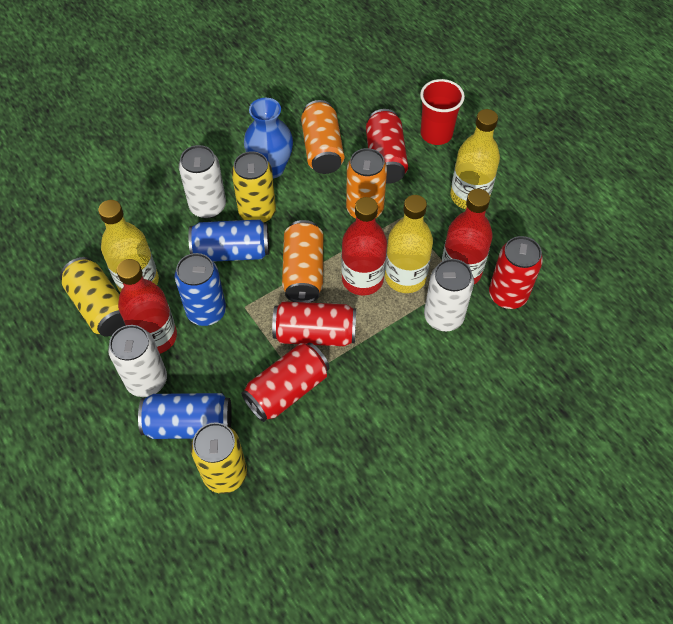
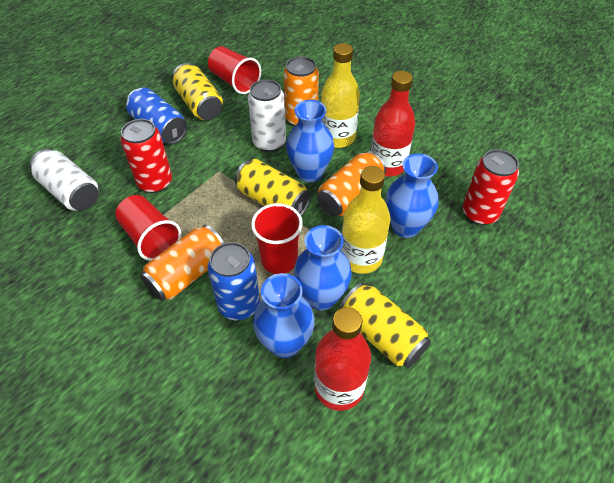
blue can: 3 -> 2
blue vase: 1 -> 4
red bottle: 3 -> 2
red can: 4 -> 2
red cup: 1 -> 3
white can: 3 -> 2
yellow bottle: 3 -> 2

